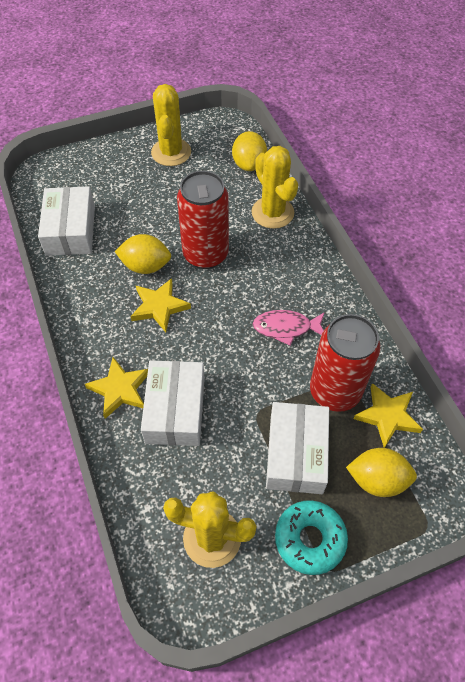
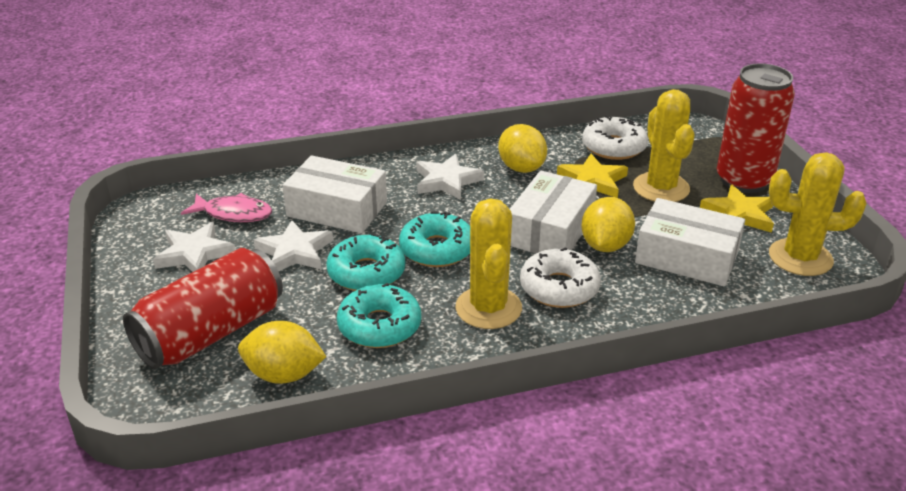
turquoise donut: 1 -> 3
white donut: 0 -> 2
white star: 0 -> 3
yellow star: 3 -> 2

